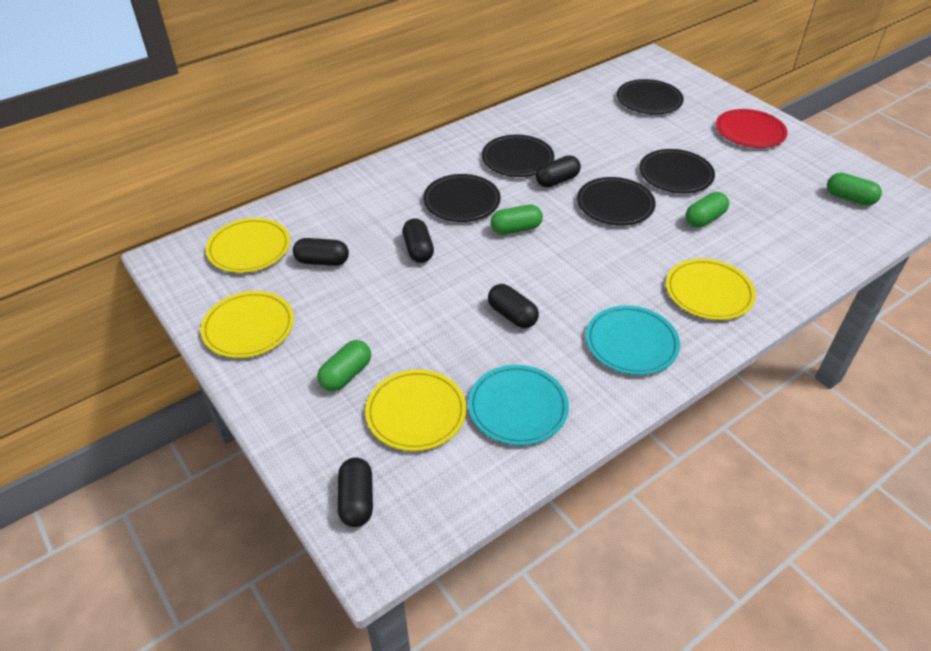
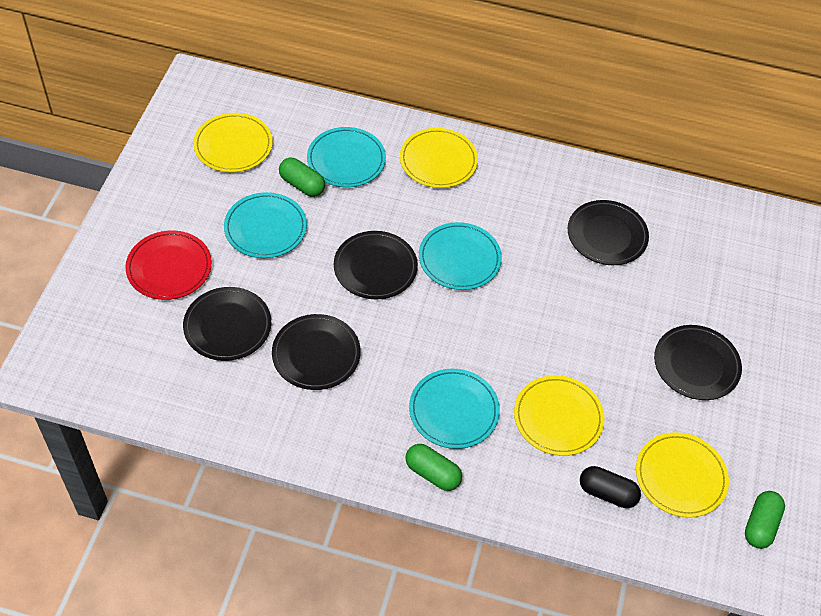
black capsule: 5 -> 1
green capsule: 4 -> 3
turquoise plate: 2 -> 4

